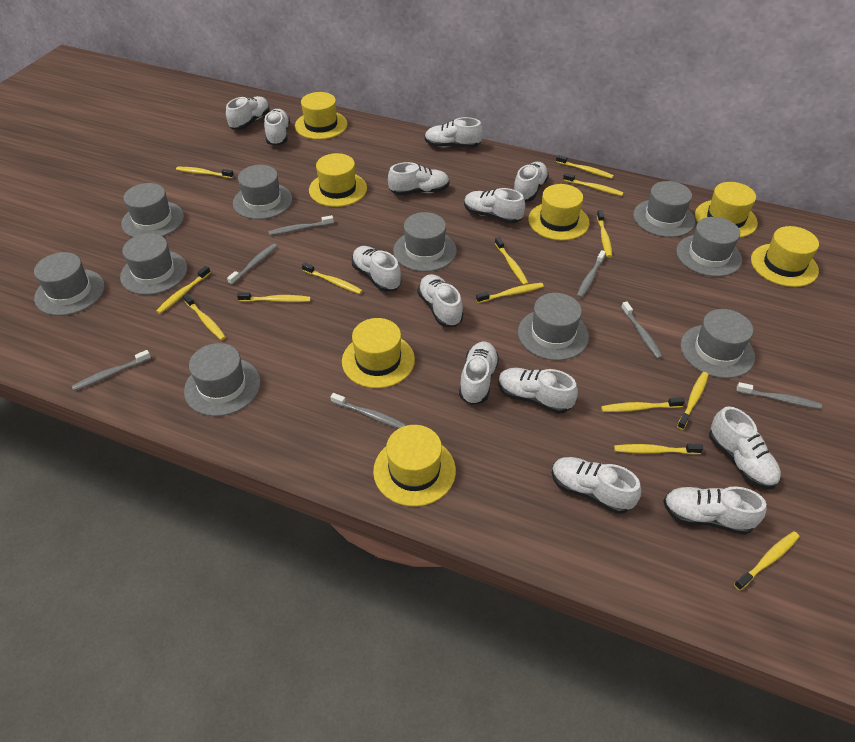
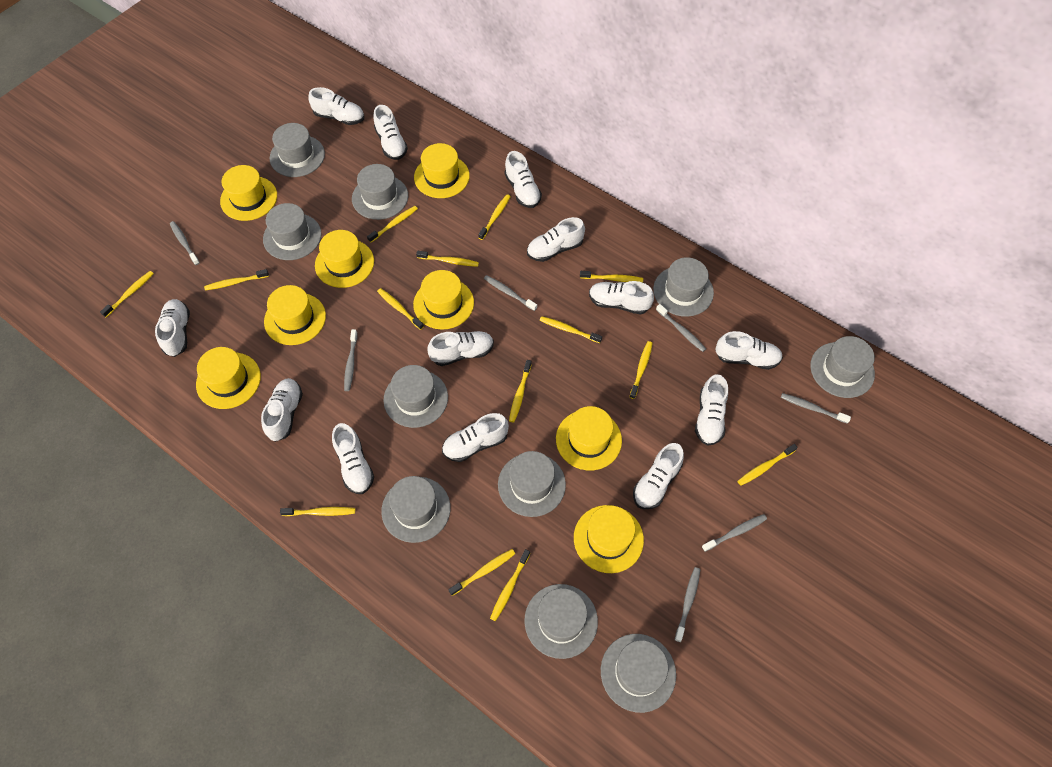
yellow hat: 7 -> 8

